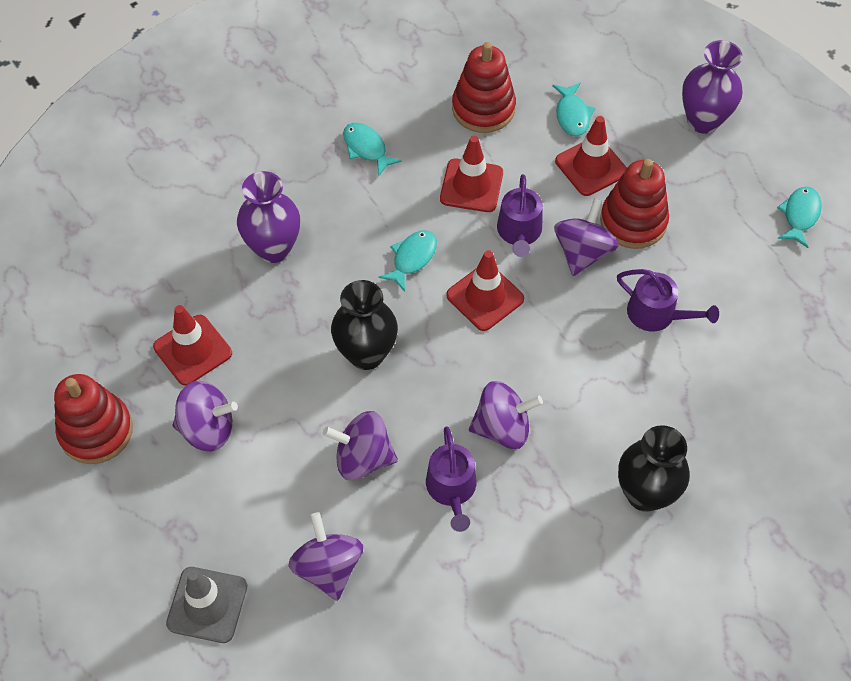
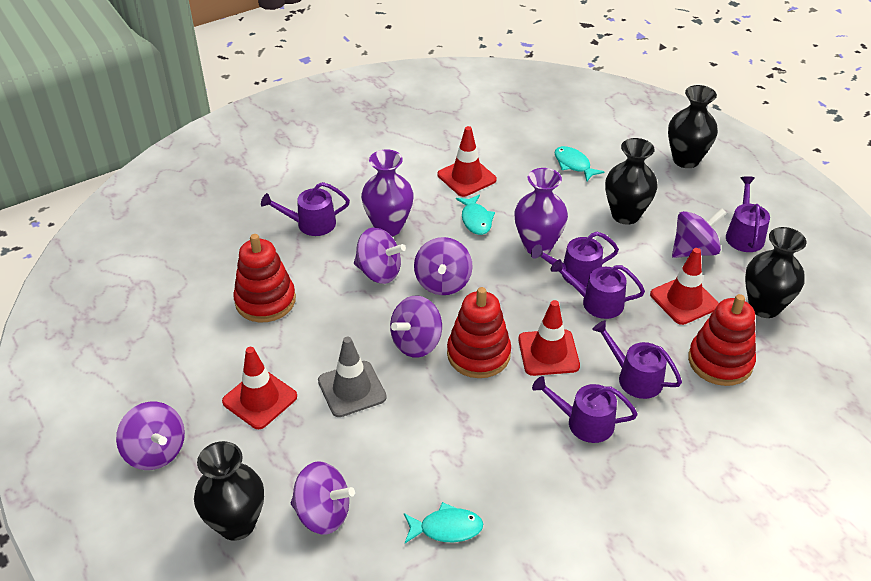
black vase: 2 -> 4
purple spinning top: 5 -> 6
purple watering can: 3 -> 6
turquoise fish: 4 -> 3

